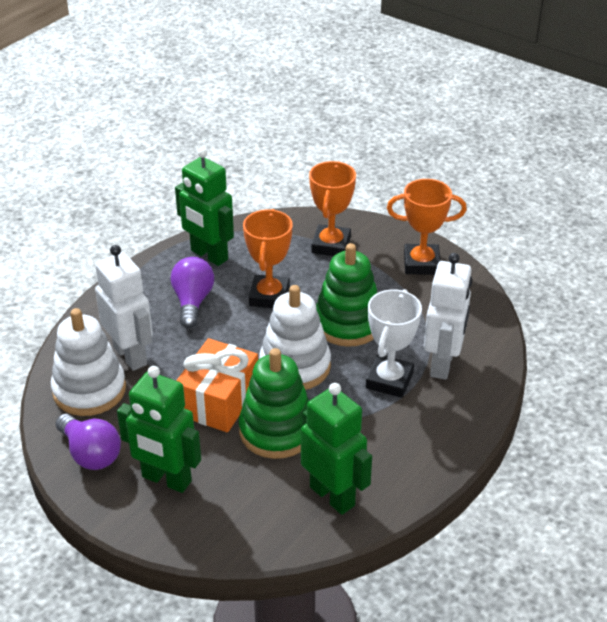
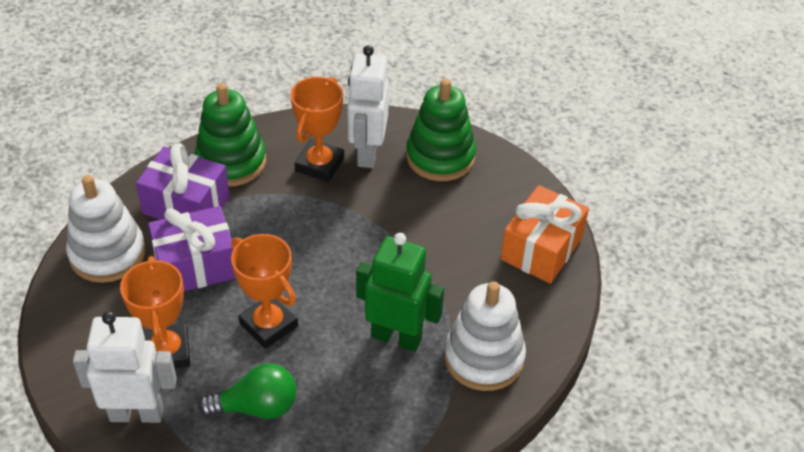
green light bulb: 0 -> 1
green robot: 3 -> 1
purple gift: 0 -> 2
purple light bulb: 2 -> 0
white trophy: 1 -> 0

